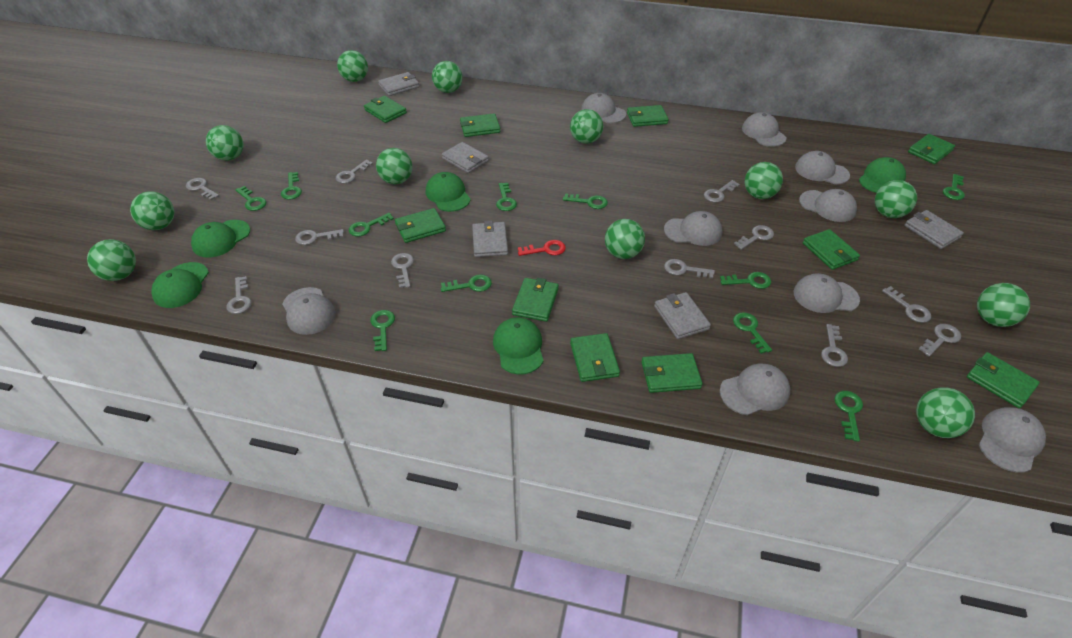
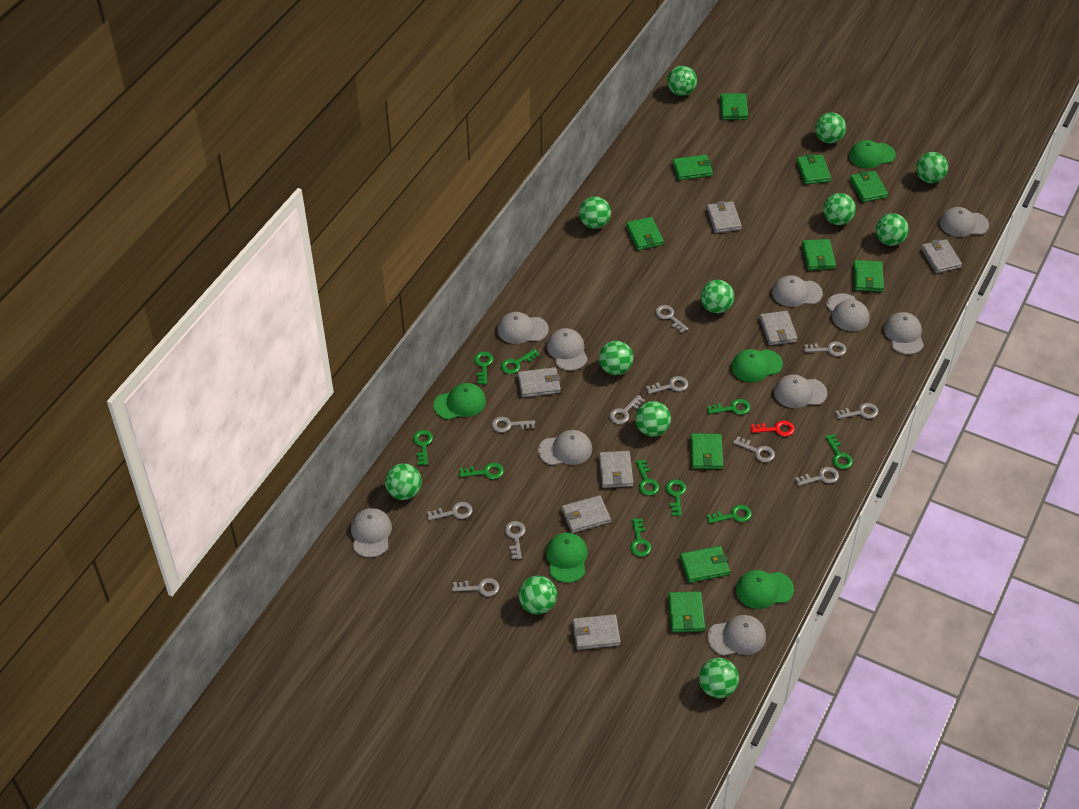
green key: 11 -> 10
grey cap: 9 -> 10
grey wallet: 5 -> 7

